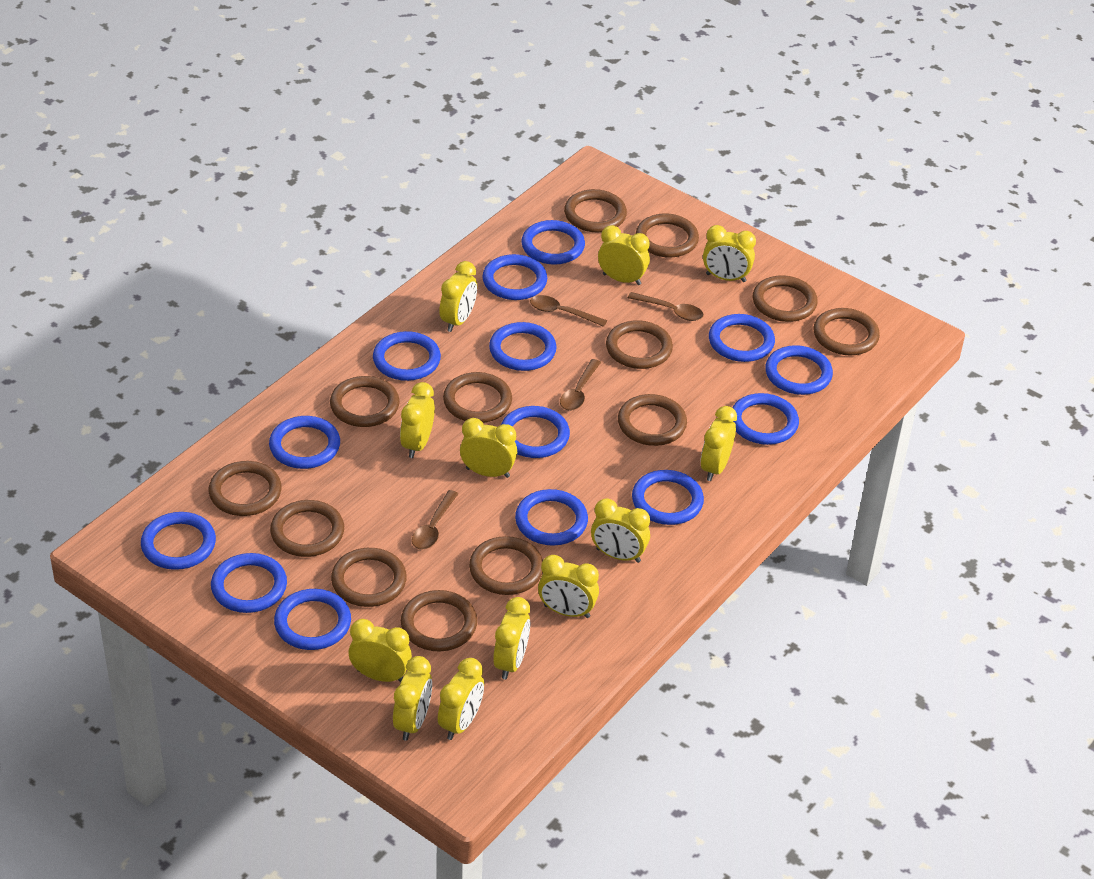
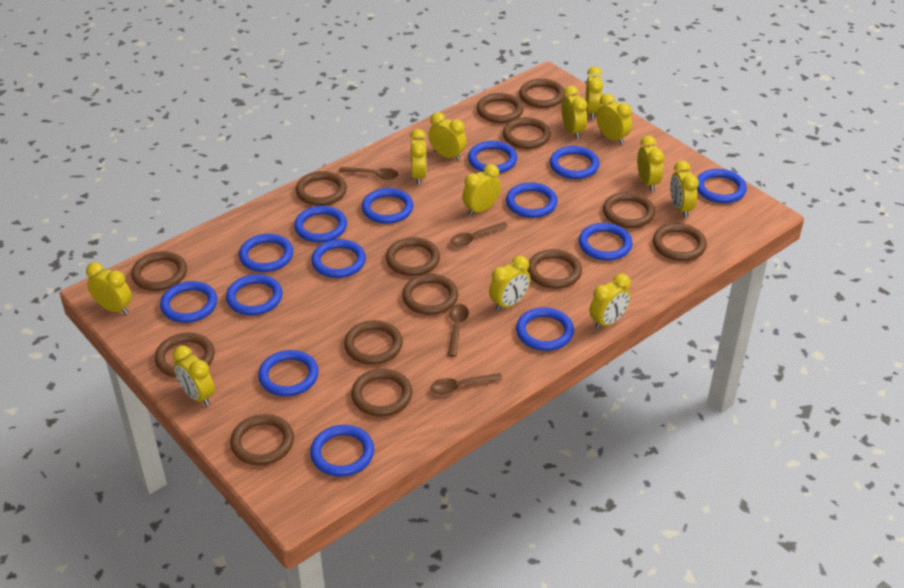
brown ring: 13 -> 14

